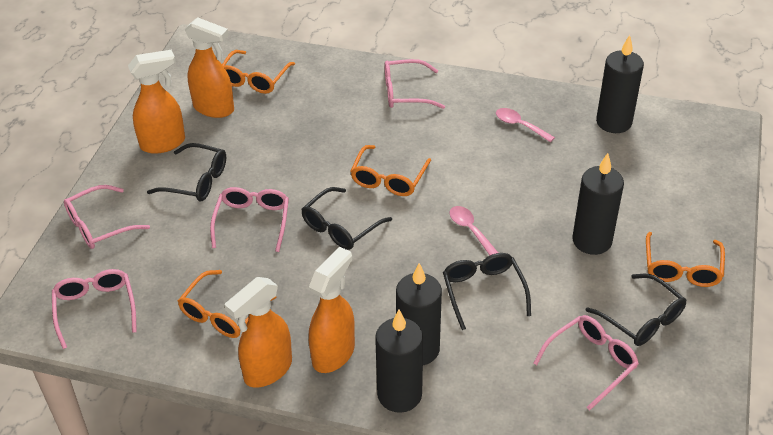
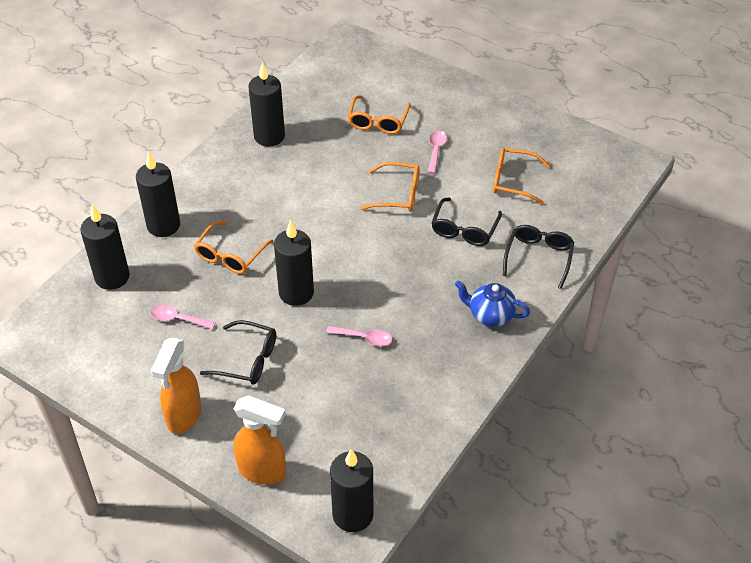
black candle: 4 -> 5
black glasses: 4 -> 3
blue teapot: 0 -> 1
orange spray bottle: 4 -> 2
pink glasses: 5 -> 0
pink spoon: 2 -> 3

